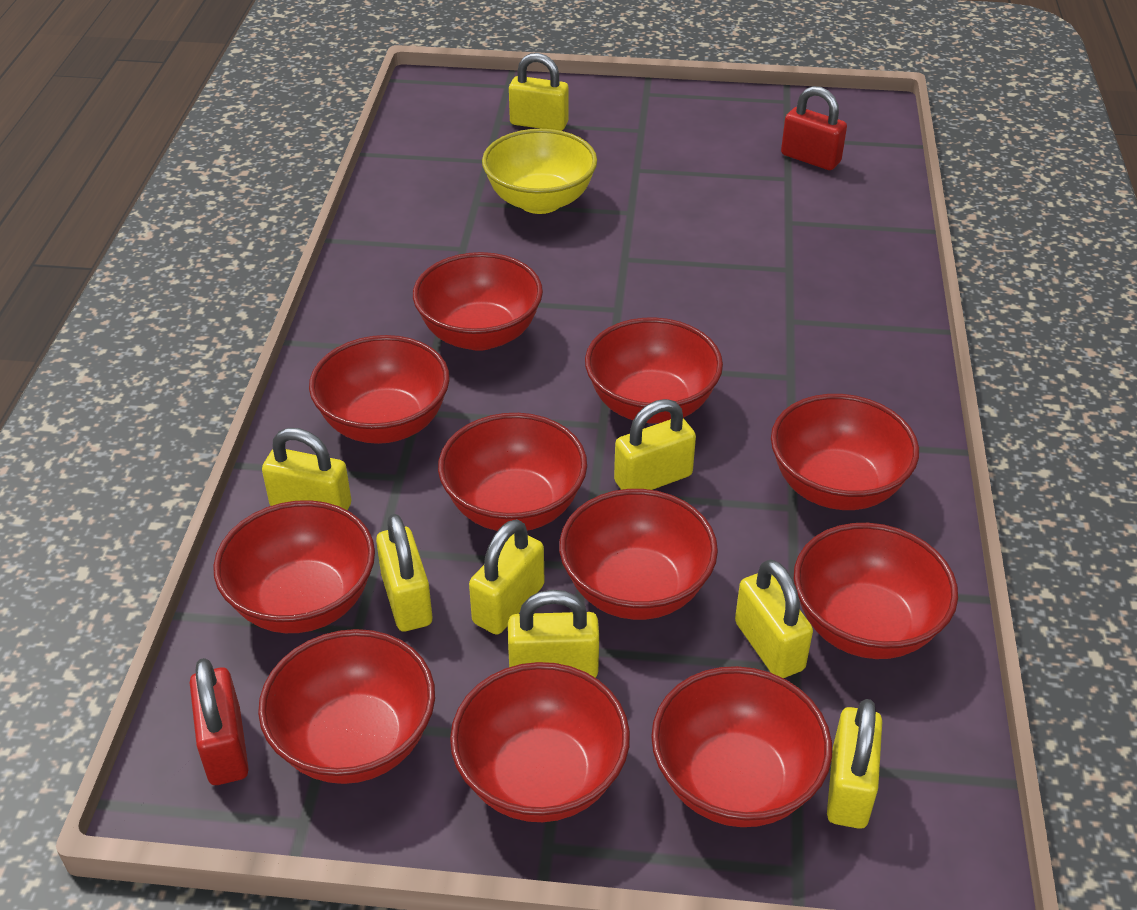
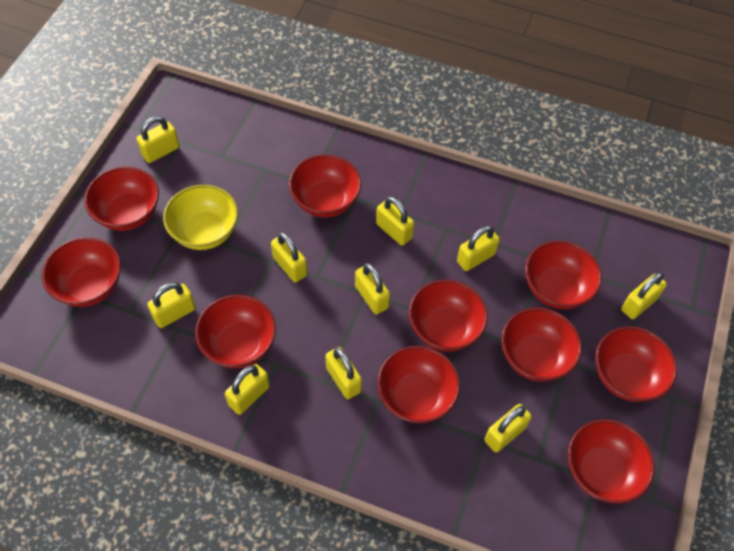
red bowl: 11 -> 10
red padlock: 2 -> 0
yellow padlock: 8 -> 10

